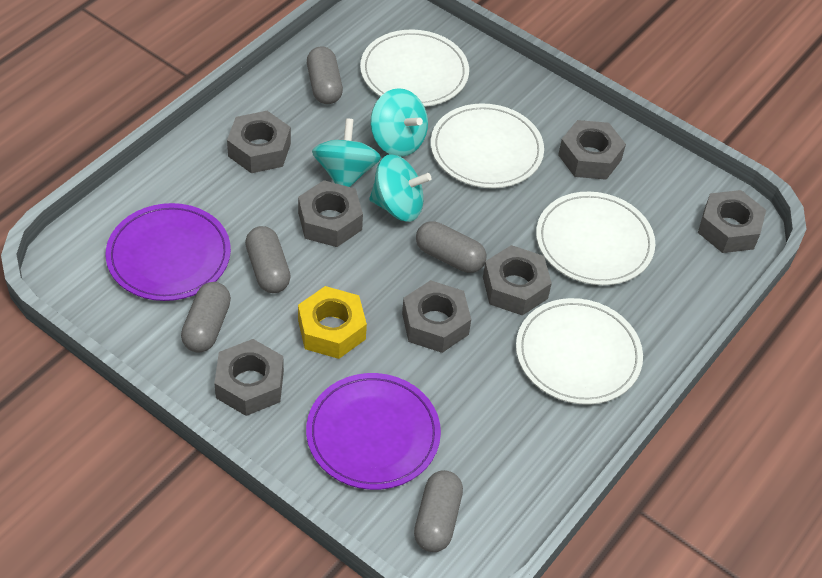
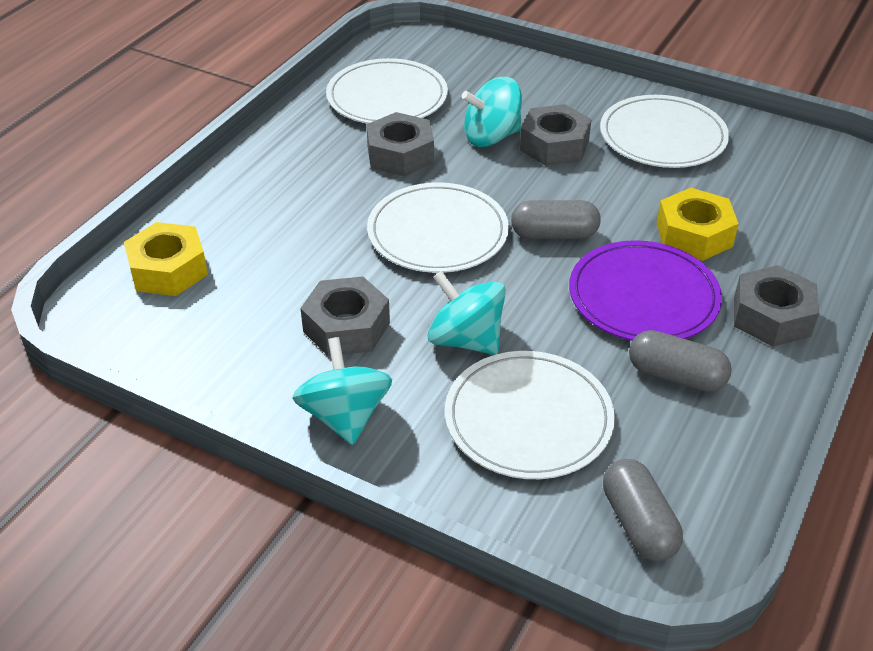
grey capsule: 5 -> 3
grey nut: 7 -> 4
purple plate: 2 -> 1
yellow nut: 1 -> 2

